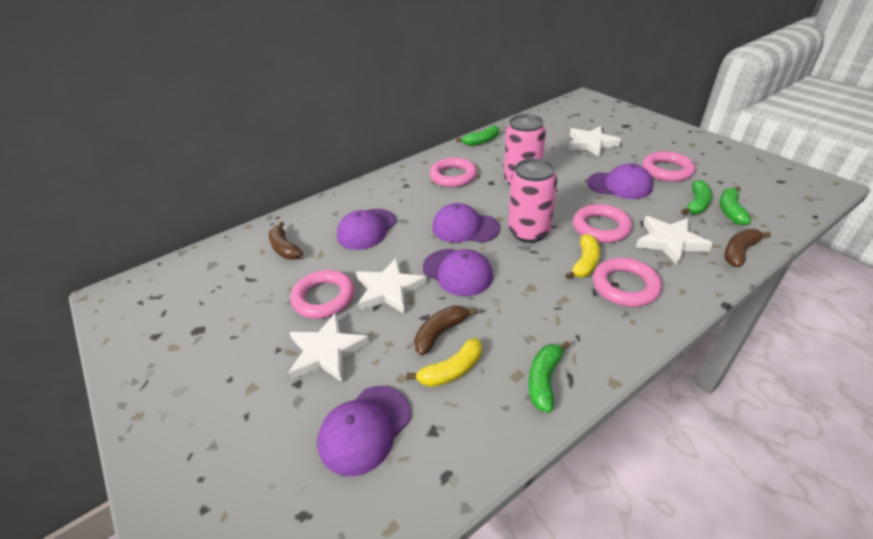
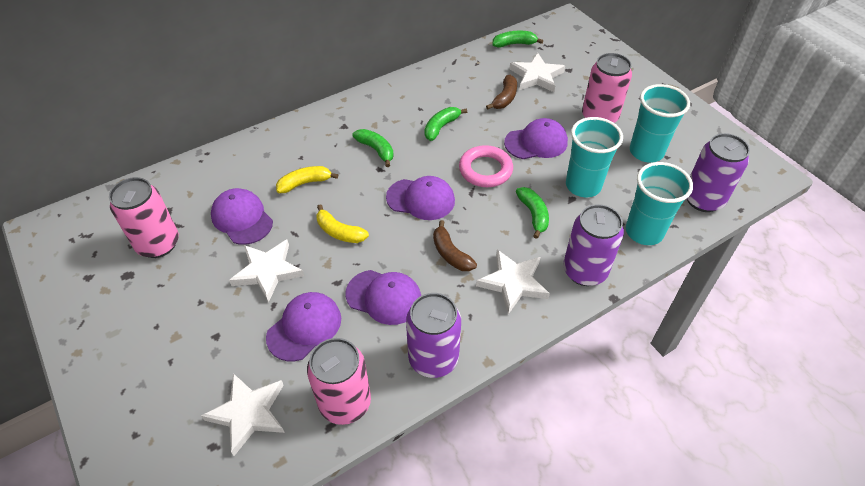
brown banana: 3 -> 2
pink can: 2 -> 3
pink ring: 5 -> 1
purple can: 0 -> 3
turquoise cup: 0 -> 3

